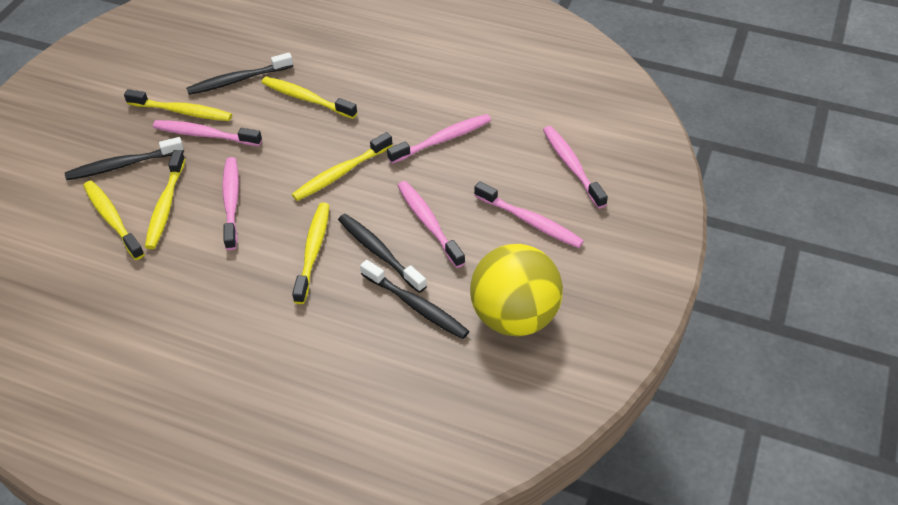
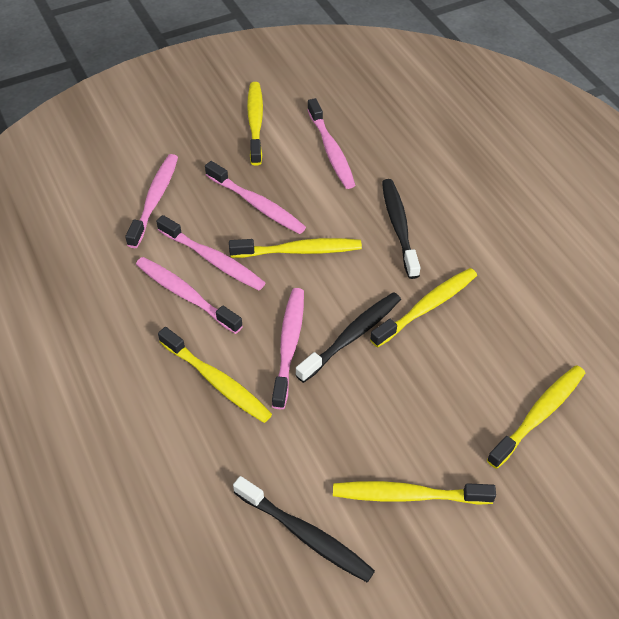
black toothbrush: 4 -> 3
yellow ball: 1 -> 0

